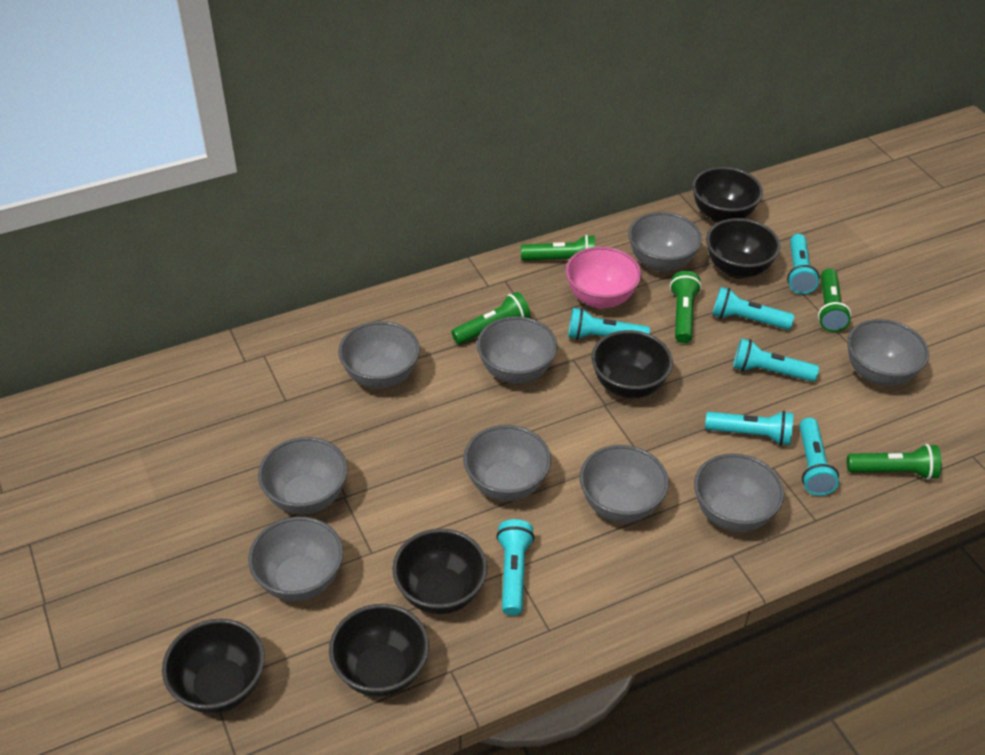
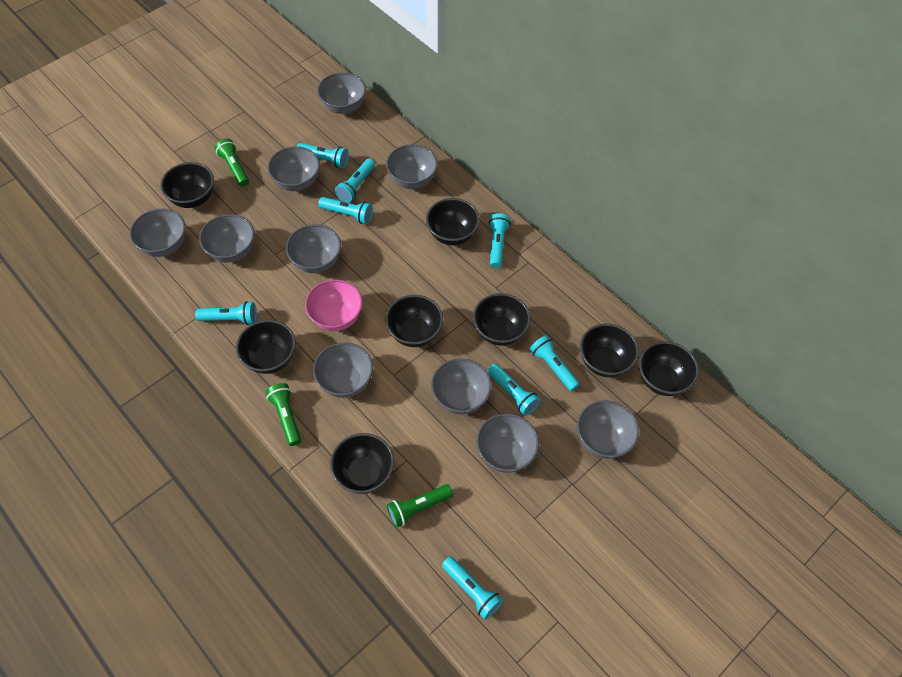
black bowl: 6 -> 8
green flashlight: 5 -> 3
grey bowl: 9 -> 10
turquoise flashlight: 7 -> 8

